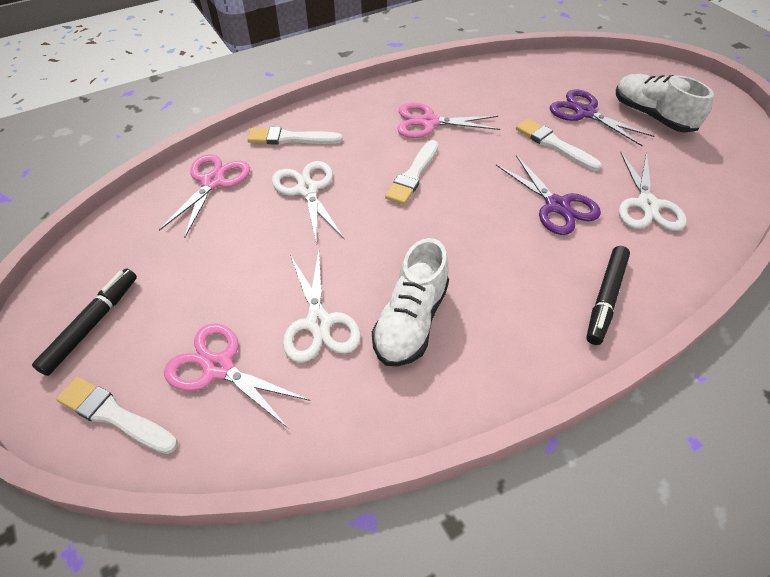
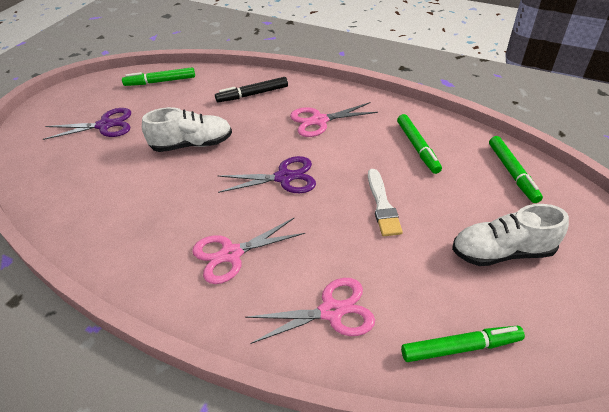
black marker: 2 -> 1
green marker: 0 -> 4
white brush: 4 -> 1
white scissors: 3 -> 0

